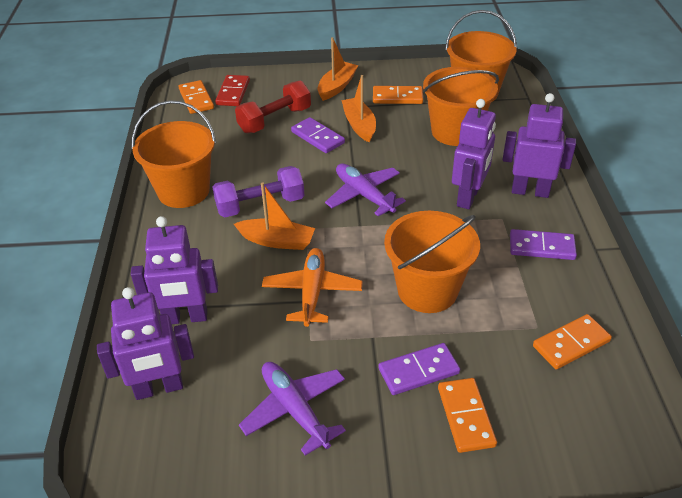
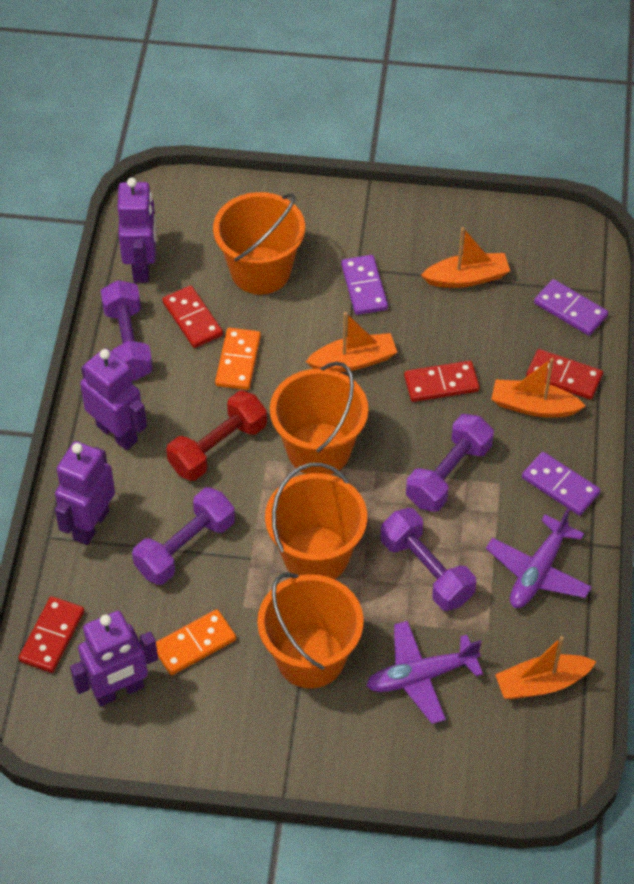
orange boat: 3 -> 4
orange domino: 4 -> 2
orange plane: 1 -> 0
purple dumbbell: 1 -> 4
red domino: 1 -> 4

